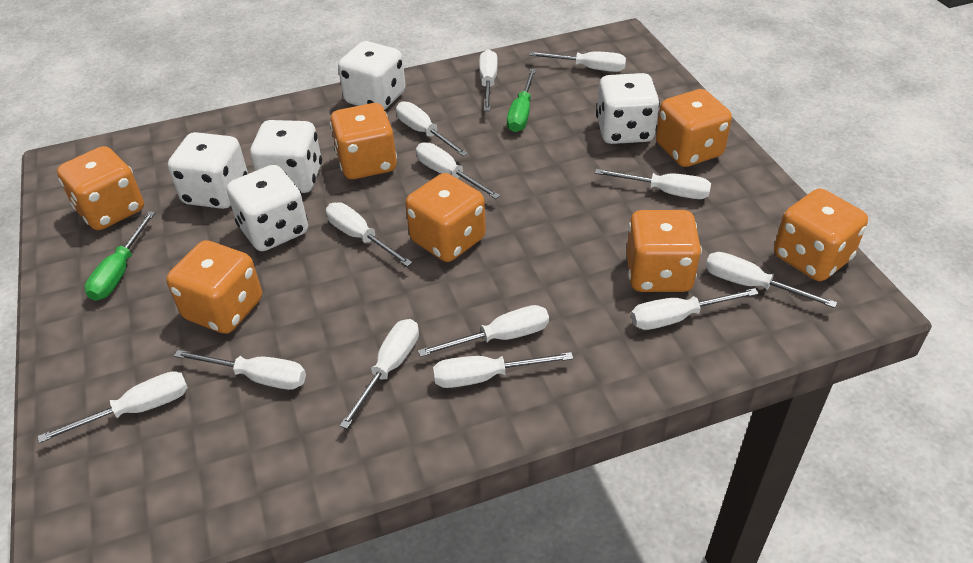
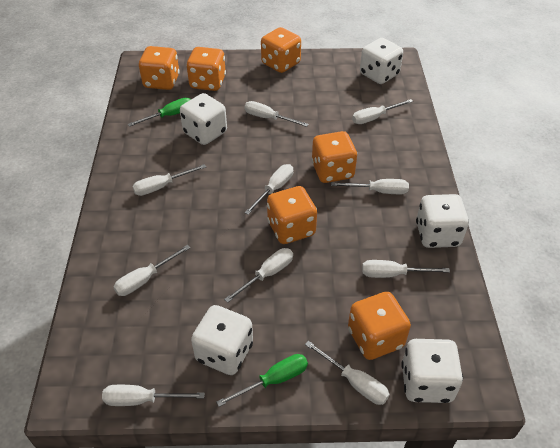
orange dice: 7 -> 6
white screwdriver: 13 -> 10

